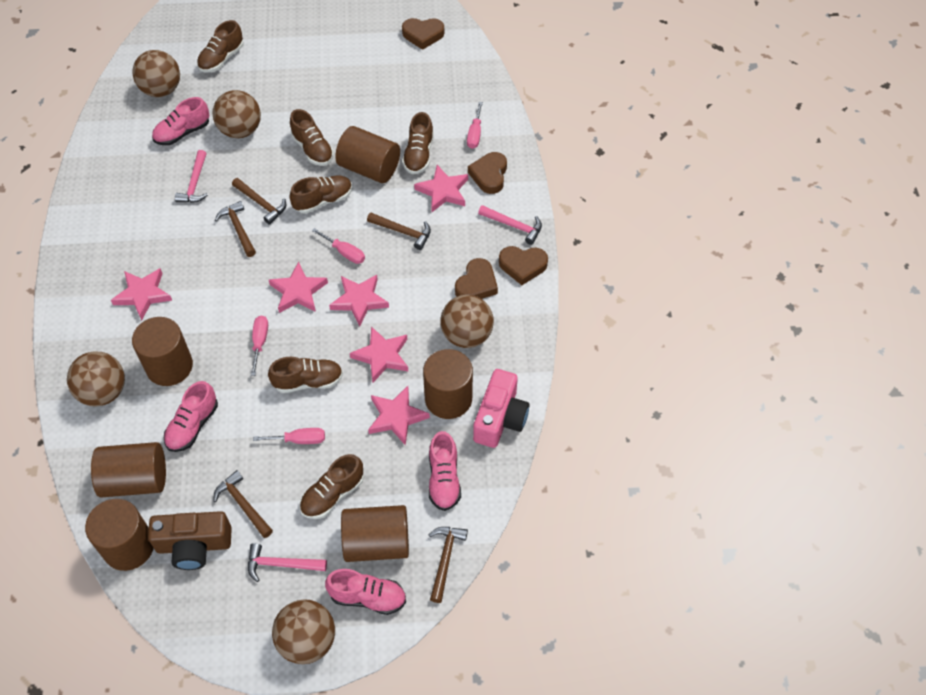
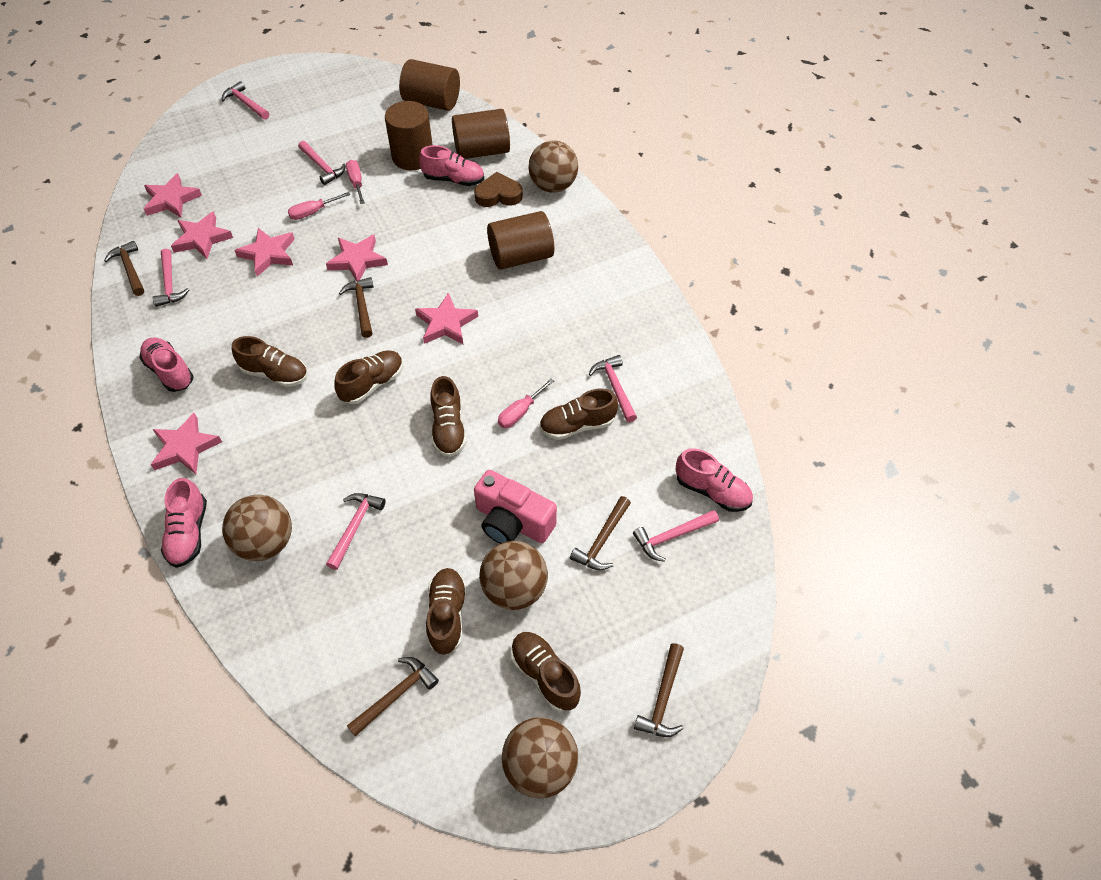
brown ball: 5 -> 4
brown camera: 1 -> 0
brown cylinder: 6 -> 4
brown heart: 4 -> 1
pink hammer: 3 -> 6
pink screwdriver: 4 -> 3

